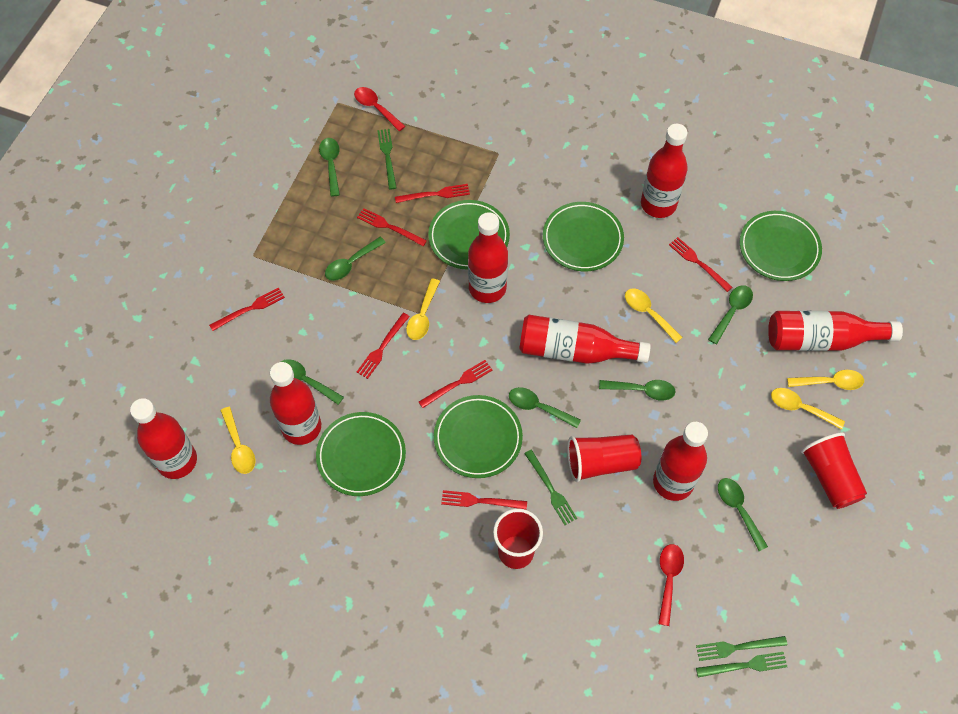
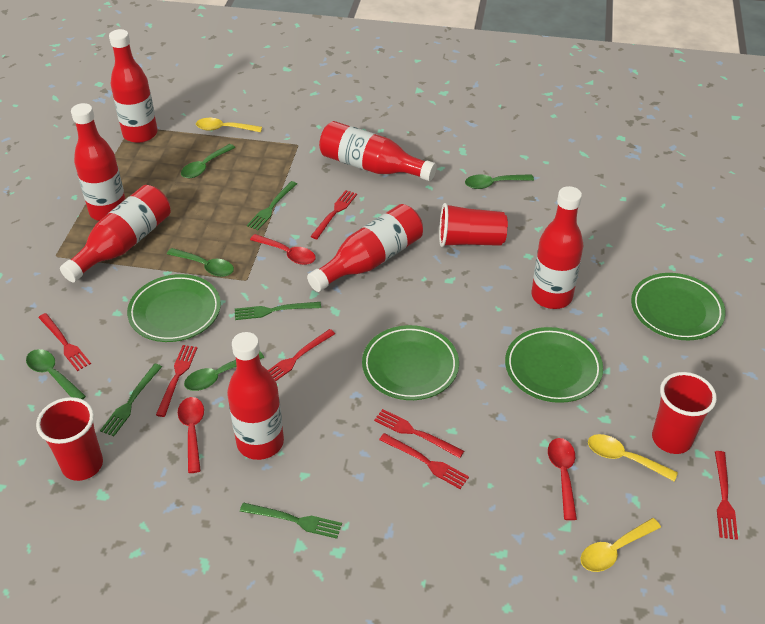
green plate: 5 -> 4
green spoon: 7 -> 5
red spoon: 2 -> 3
yellow spoon: 5 -> 3

